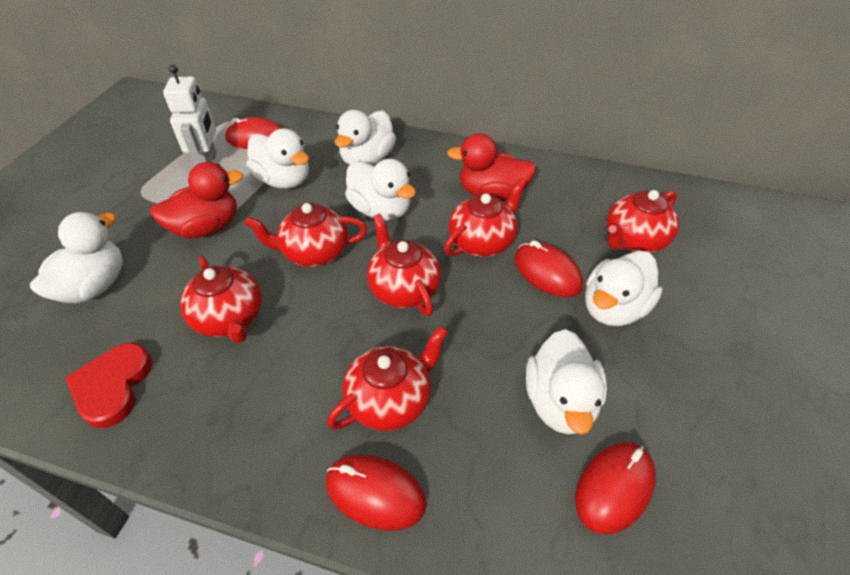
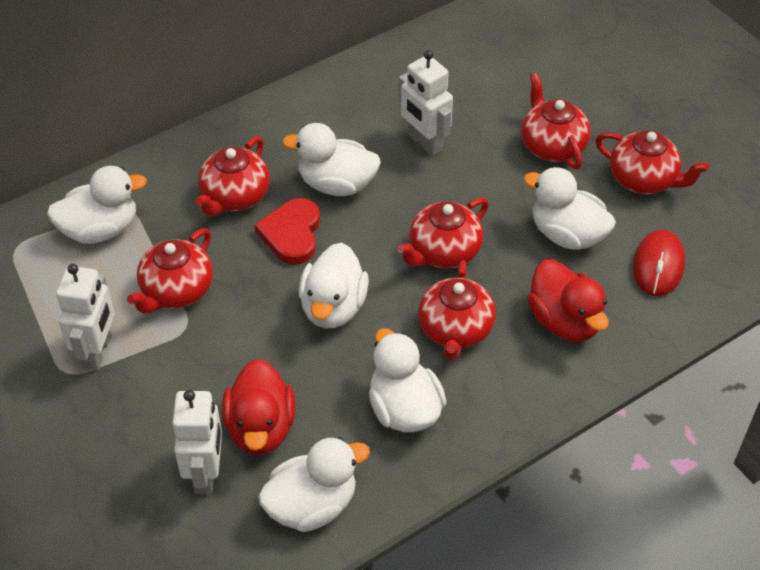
red mouse: 4 -> 1
white robot: 1 -> 3

